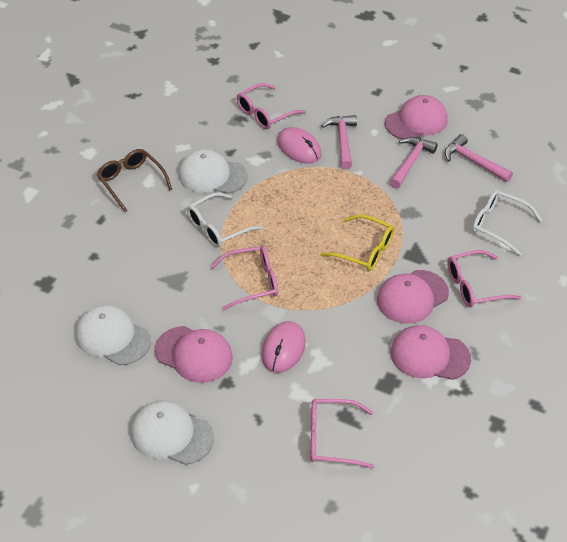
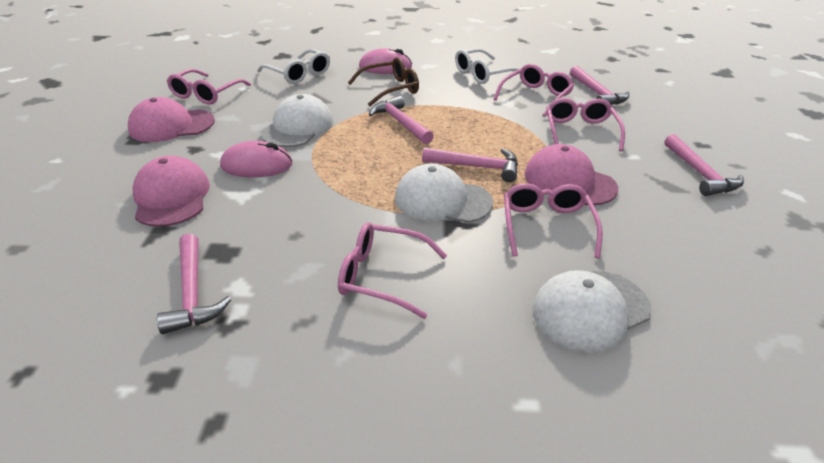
pink cap: 4 -> 3
pink glasses: 4 -> 5
pink hammer: 3 -> 5
yellow glasses: 1 -> 0

